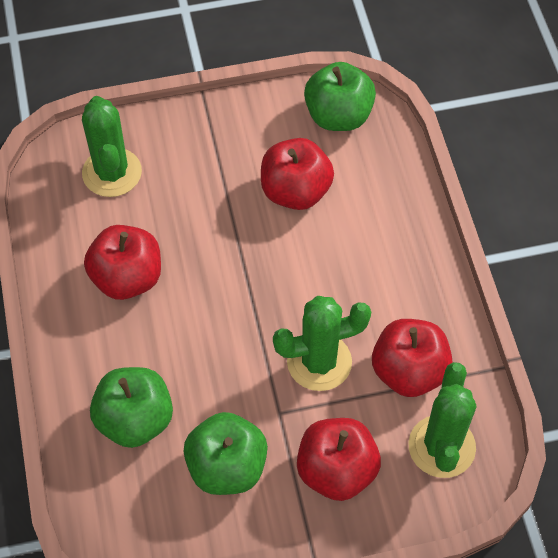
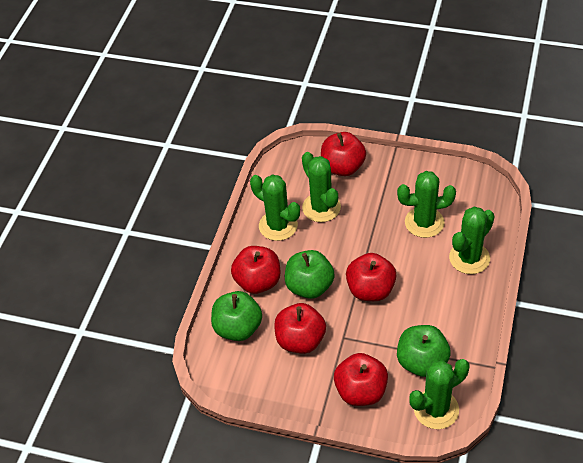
green cactus: 3 -> 5
red apple: 4 -> 5

